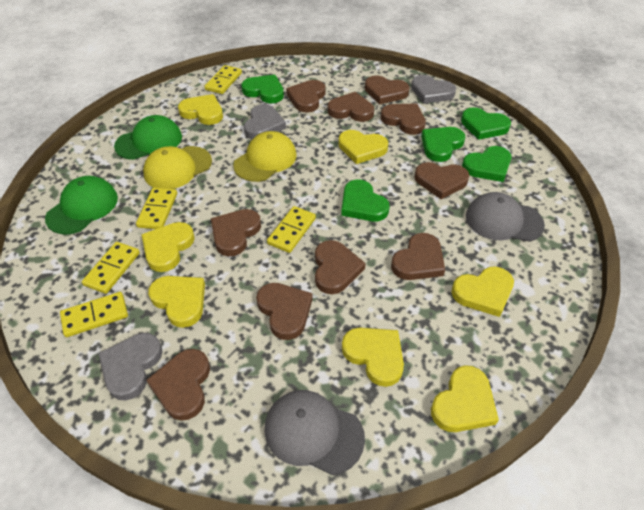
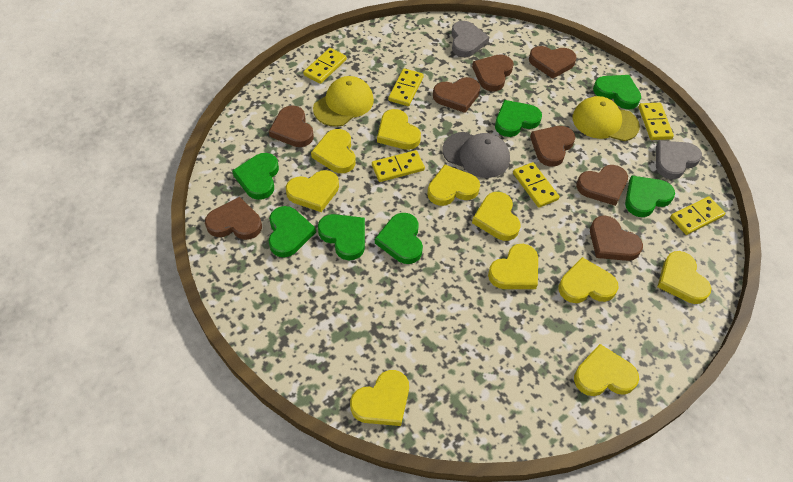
brown heart: 10 -> 8
green cap: 2 -> 0
green heart: 5 -> 7
grey cap: 2 -> 1
grey heart: 3 -> 2
yellow domino: 5 -> 6
yellow heart: 7 -> 10

